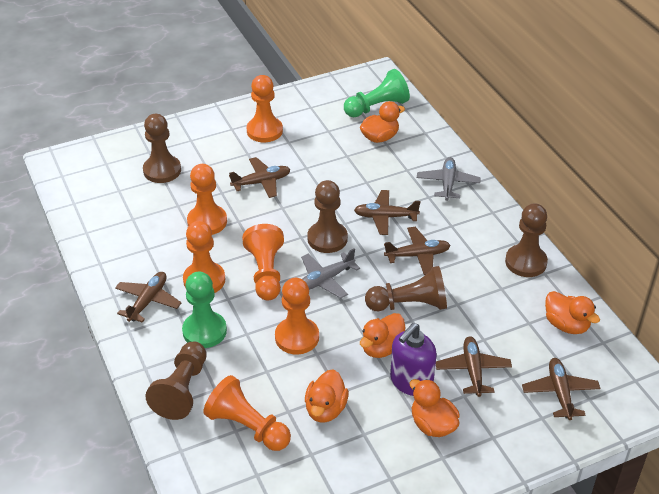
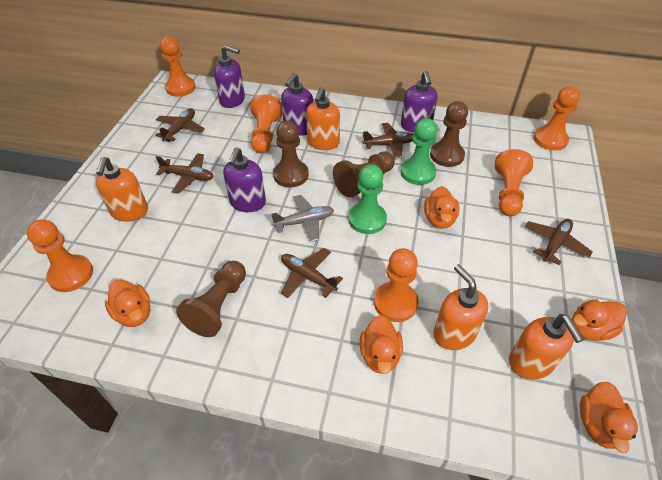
brown pawn: 5 -> 4
brown plane: 6 -> 5
grey plane: 2 -> 1
orange soap dispenser: 0 -> 4
purple soap dispenser: 1 -> 4

